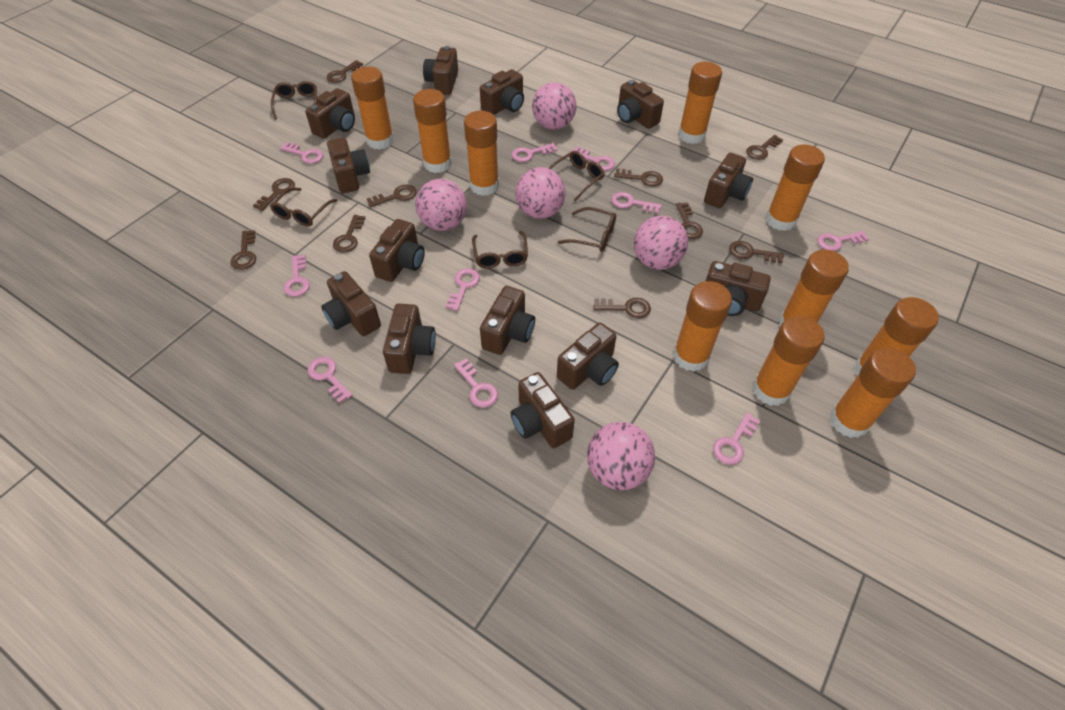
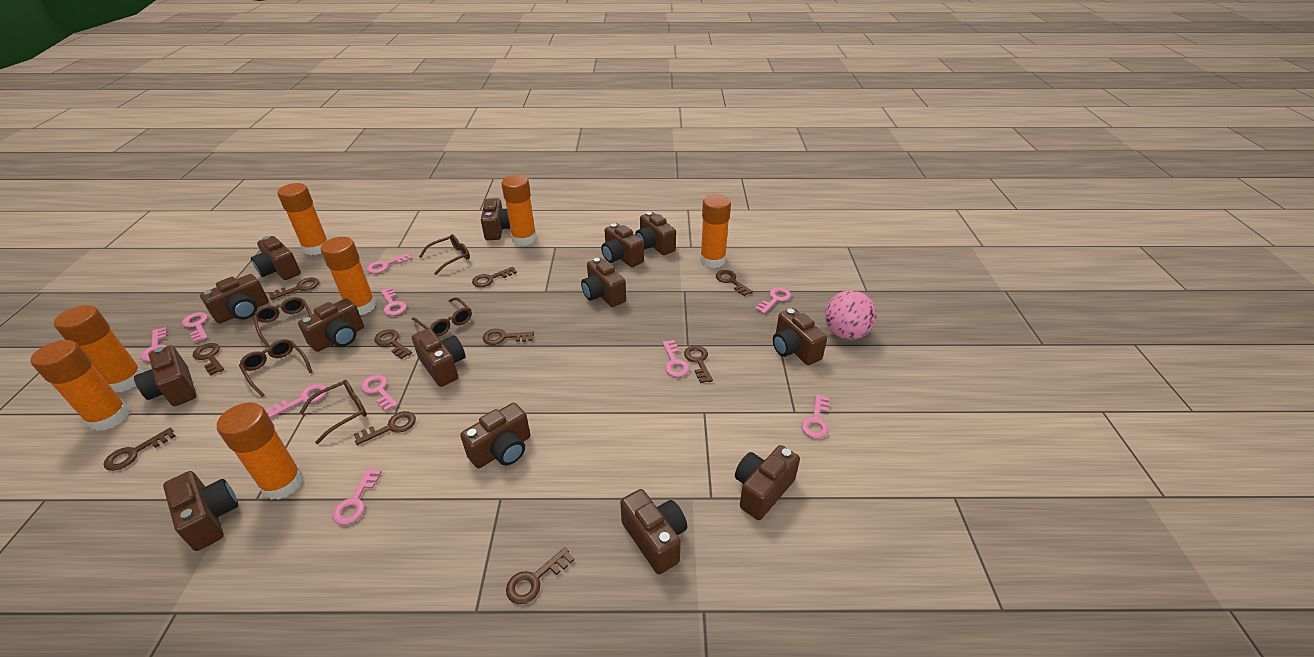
brown camera: 13 -> 14
orange glue stick: 10 -> 7
pink ball: 5 -> 1

